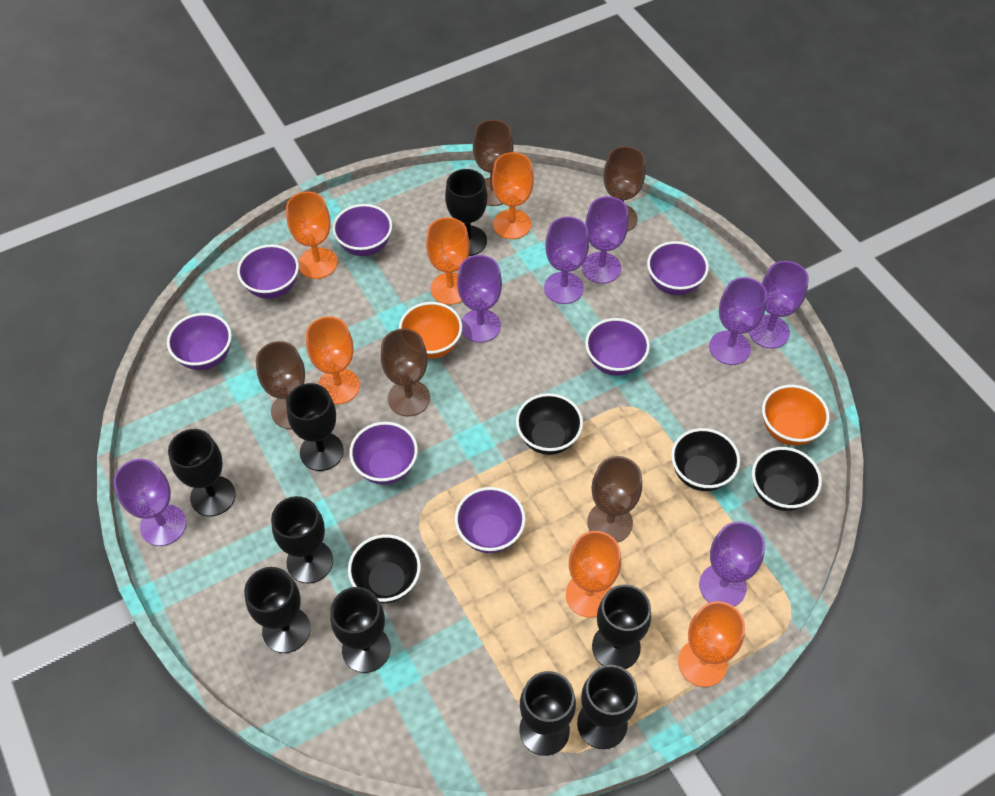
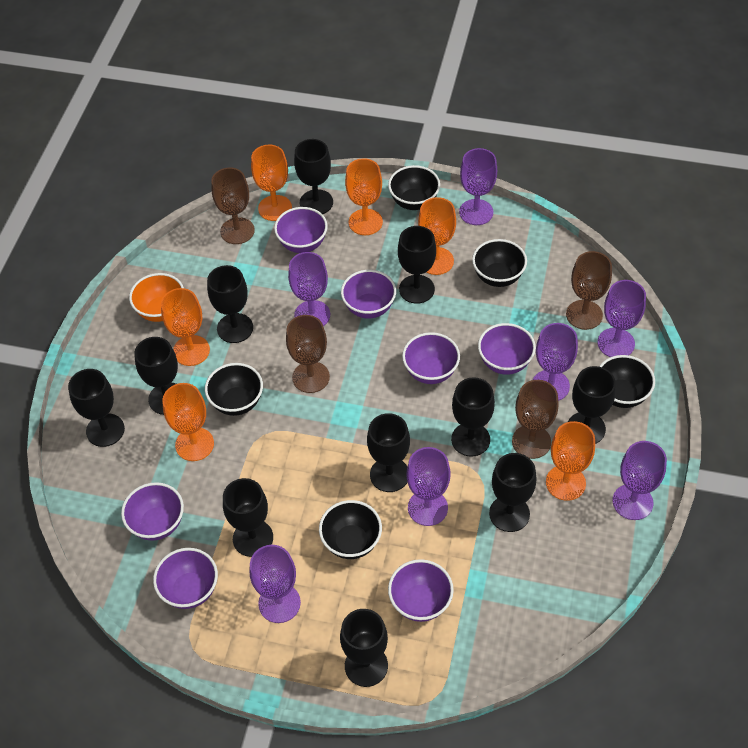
black bowl: 4 -> 5
black goblet: 9 -> 11
brown goblet: 5 -> 4
orange bowl: 2 -> 1

